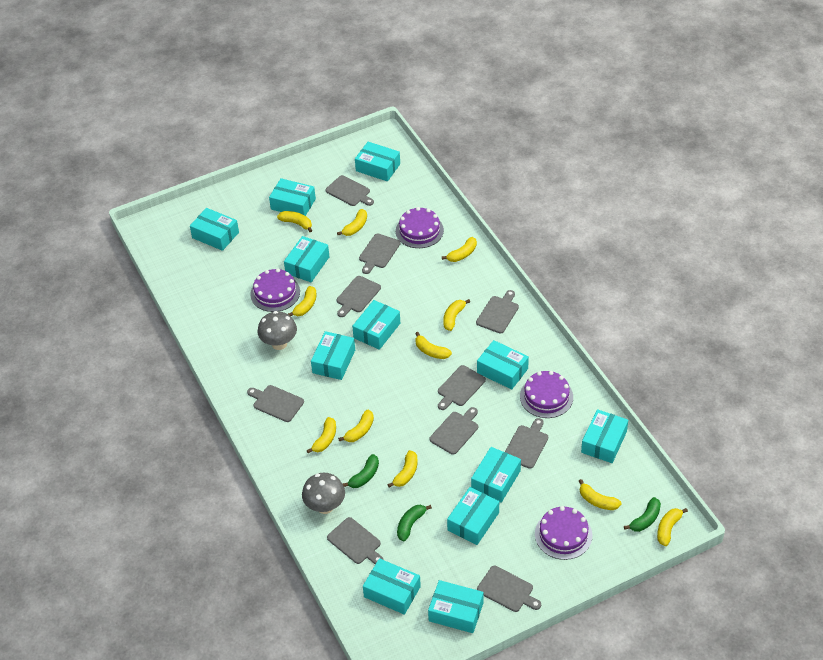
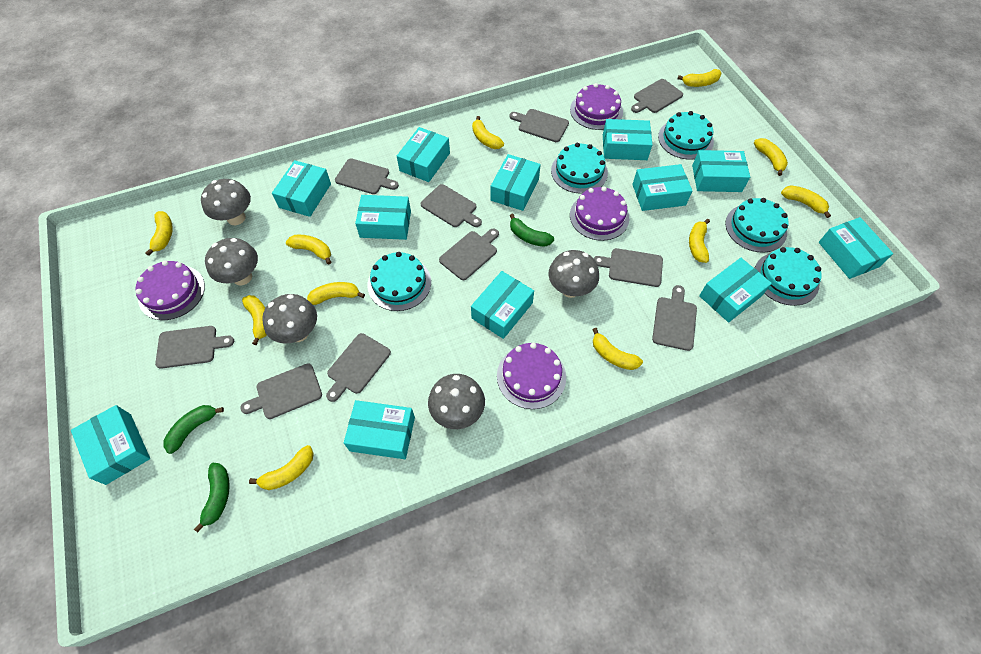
grey mushroom: 2 -> 5
turquoise cake: 0 -> 5

